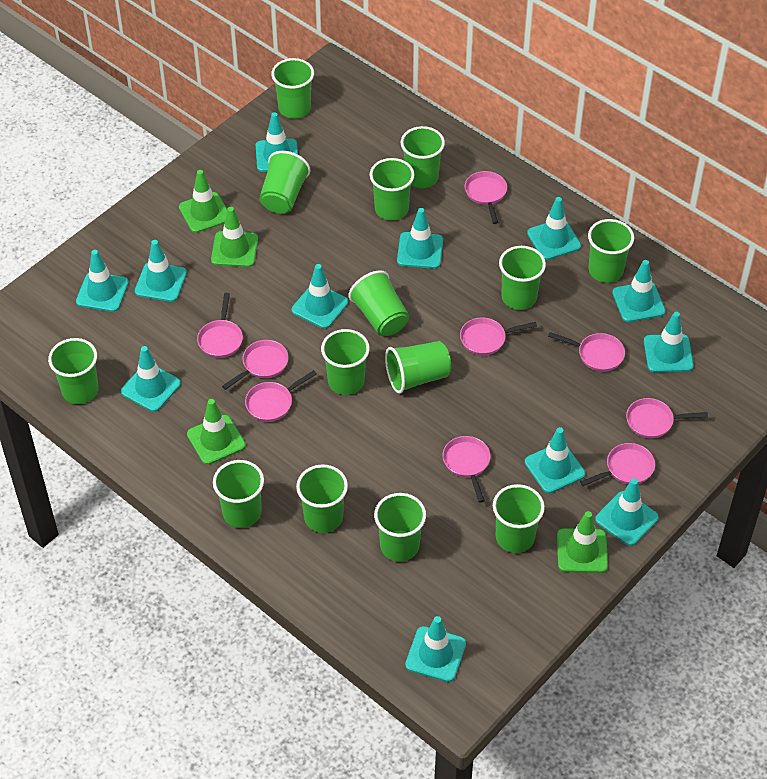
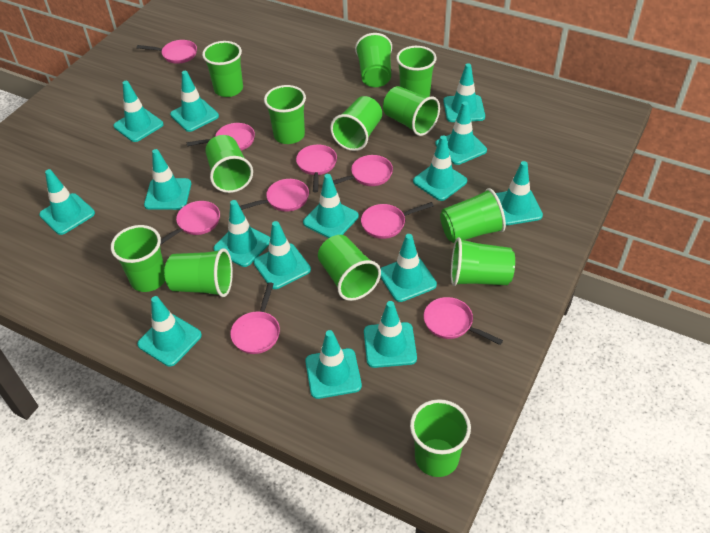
green cup: 14 -> 13
green traffic cone: 4 -> 0
turquoise traffic cone: 12 -> 15

